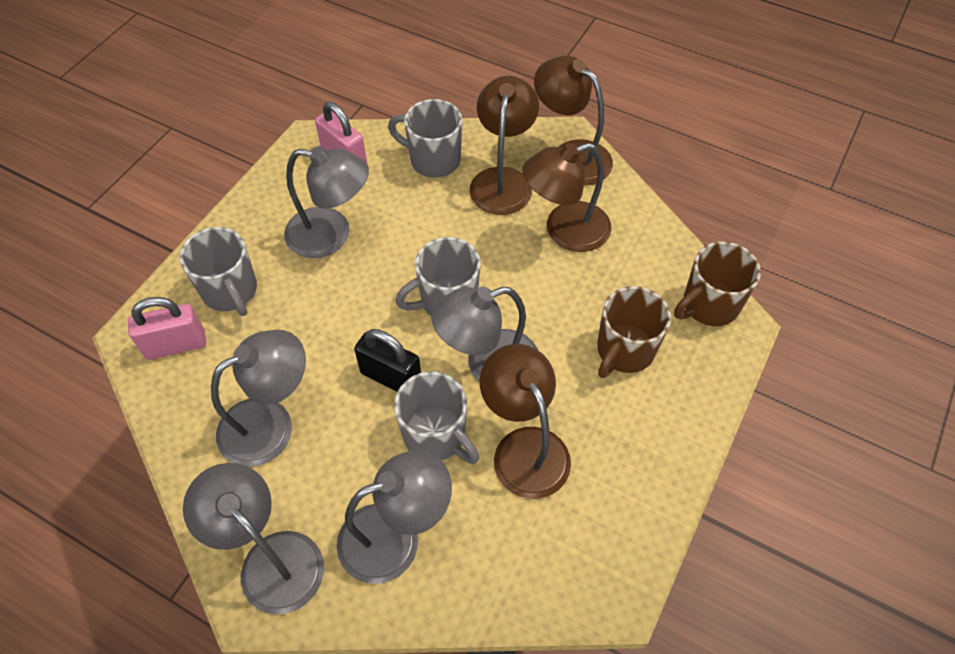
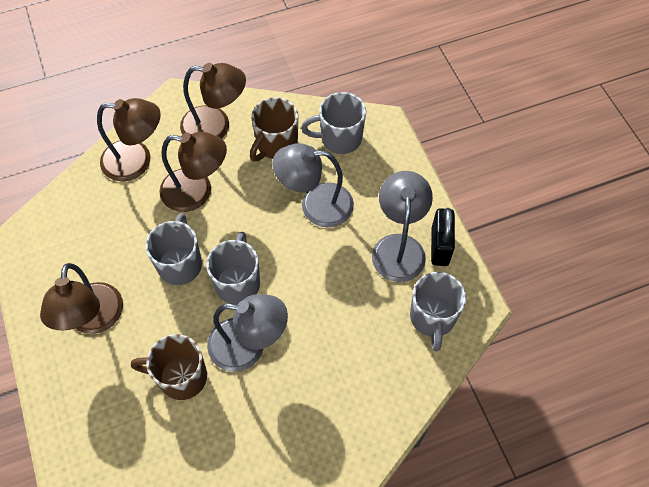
grey lamp: 5 -> 3
pink padlock: 2 -> 0

